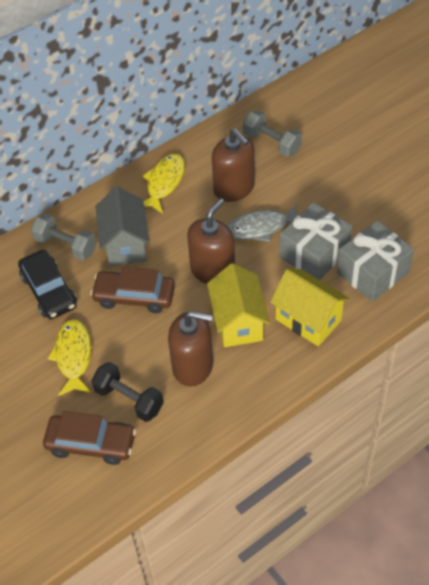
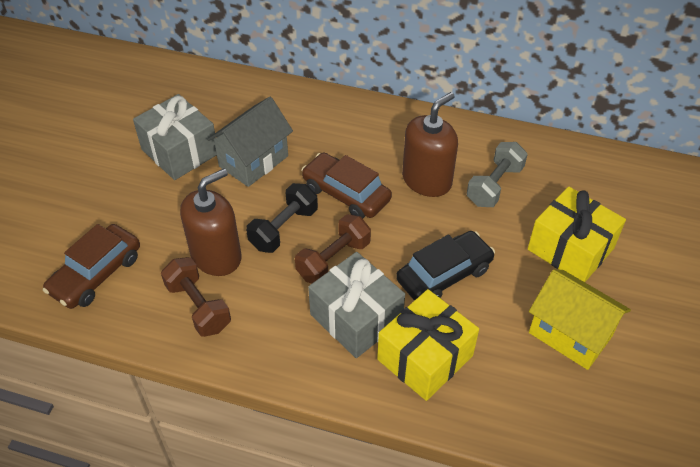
brown dumbbell: 0 -> 2
brown soap dispenser: 3 -> 2
grey dumbbell: 2 -> 1
grey fish: 1 -> 0
yellow fish: 2 -> 0
yellow gift: 0 -> 2
yellow house: 2 -> 1

